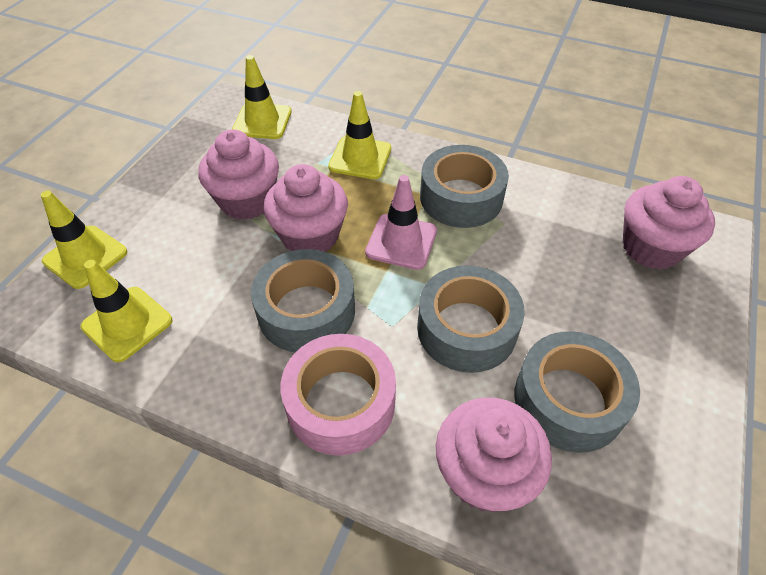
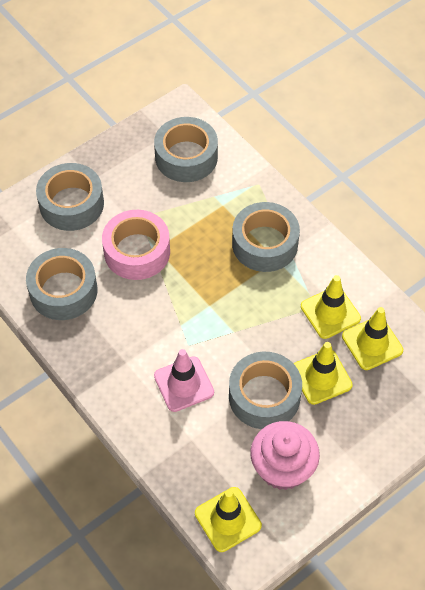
grey tape: 4 -> 5
pink cupcake: 4 -> 1

